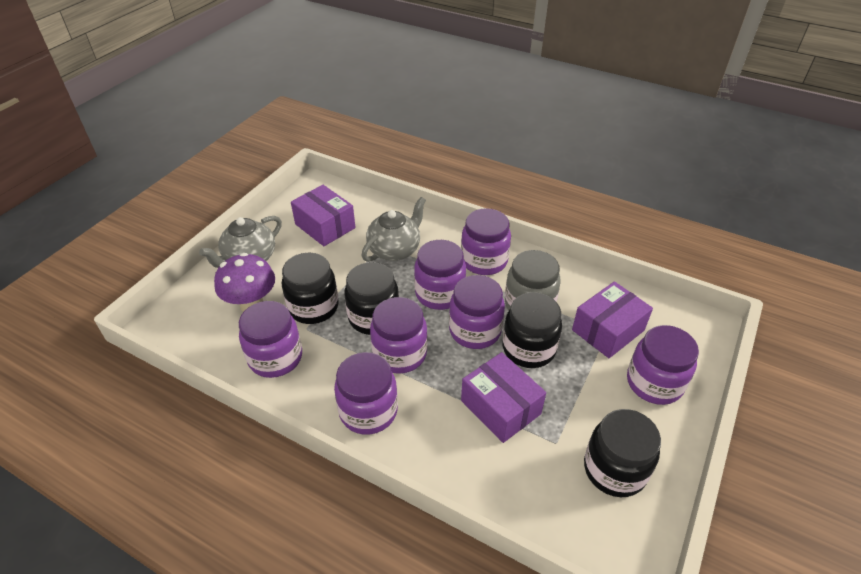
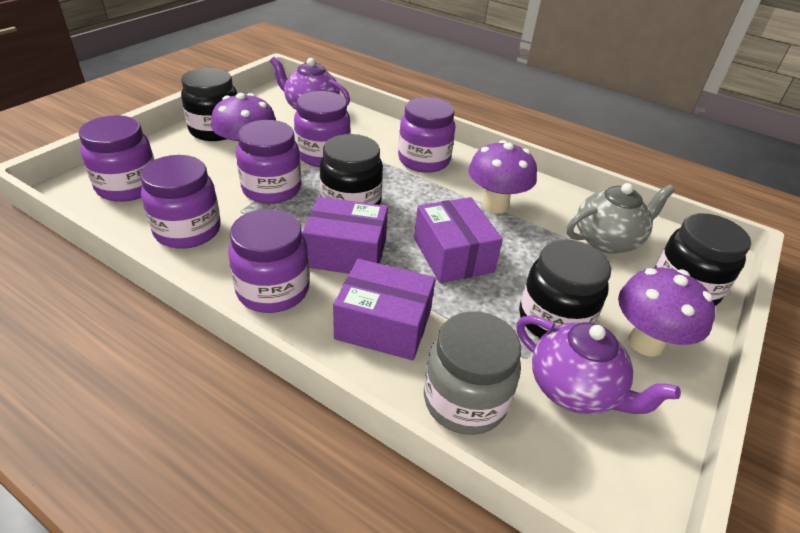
grey teapot: 2 -> 1
purple jar: 7 -> 6
purple mushroom: 1 -> 3
purple teapot: 0 -> 2

